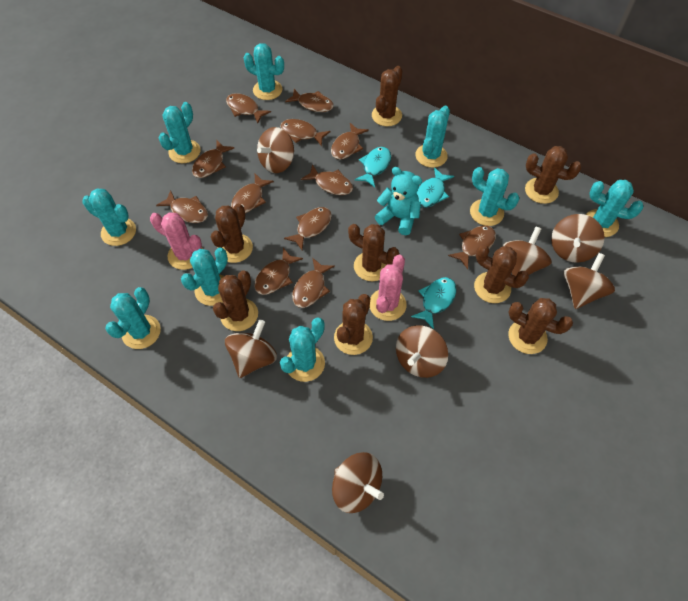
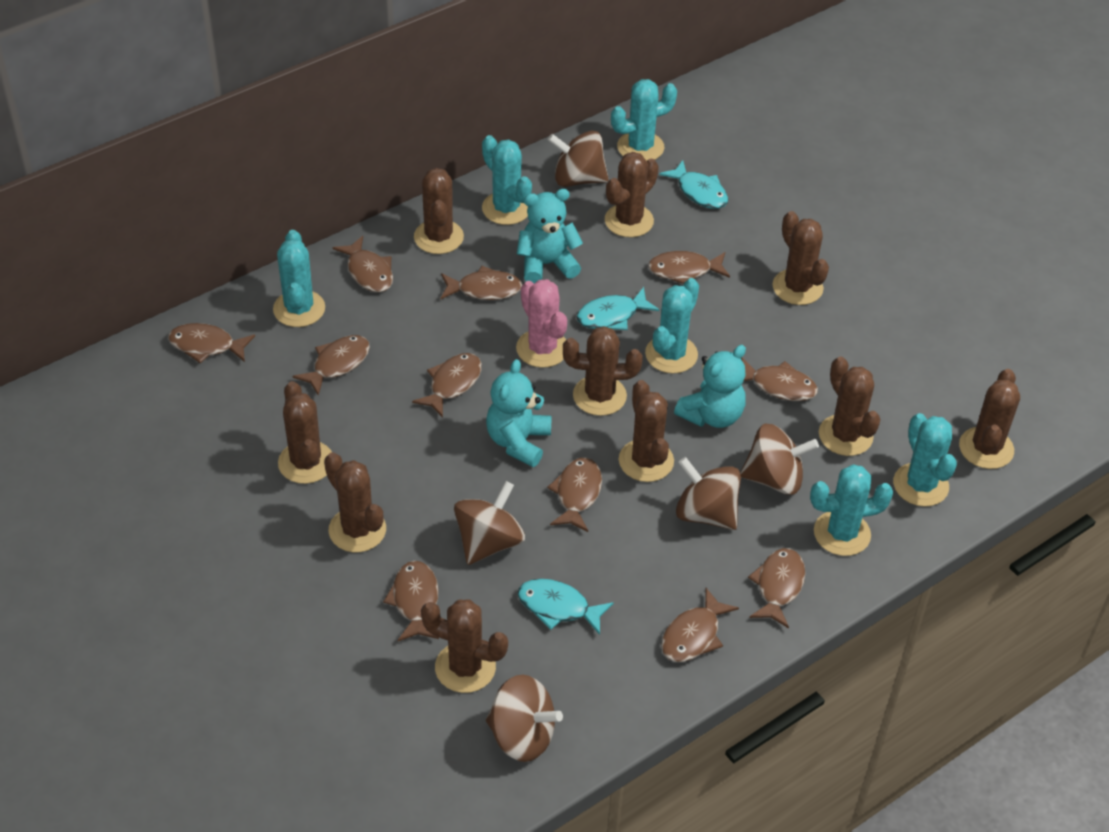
brown cactus: 8 -> 10
brown fish: 12 -> 11
brown spinning top: 7 -> 5
pink cactus: 2 -> 1
turquoise cactus: 9 -> 6
turquoise teddy bear: 1 -> 3

